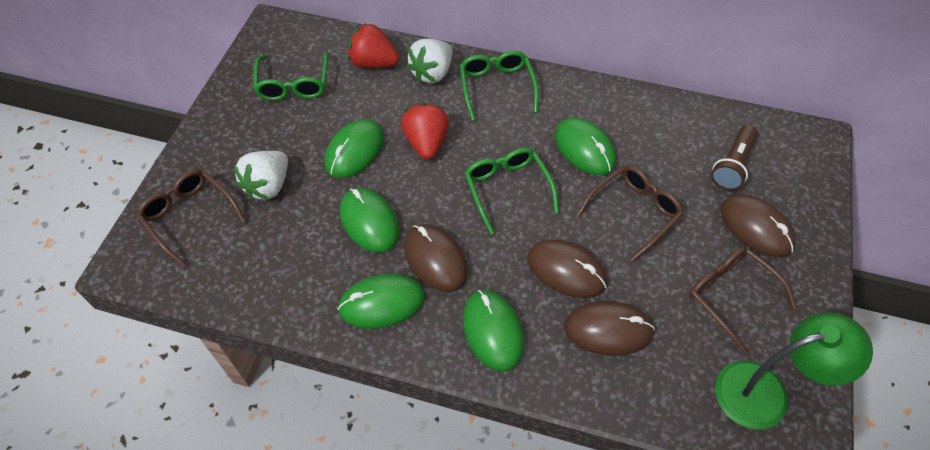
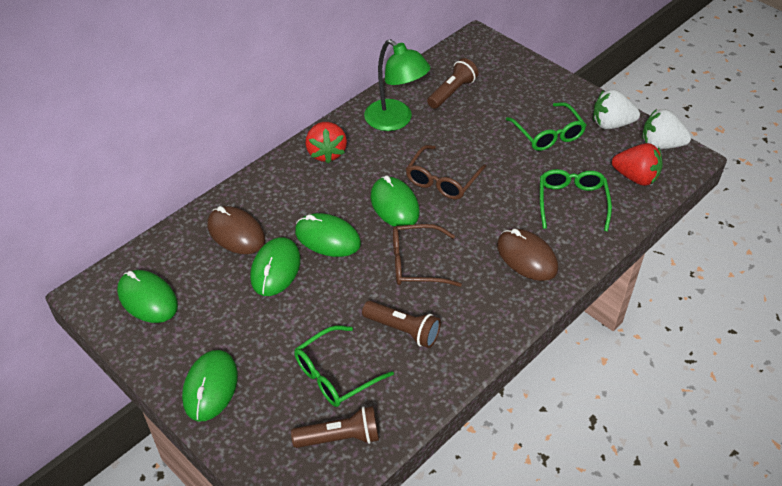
brown flashlight: 1 -> 3
brown glasses: 3 -> 2
brown mouse: 4 -> 2

